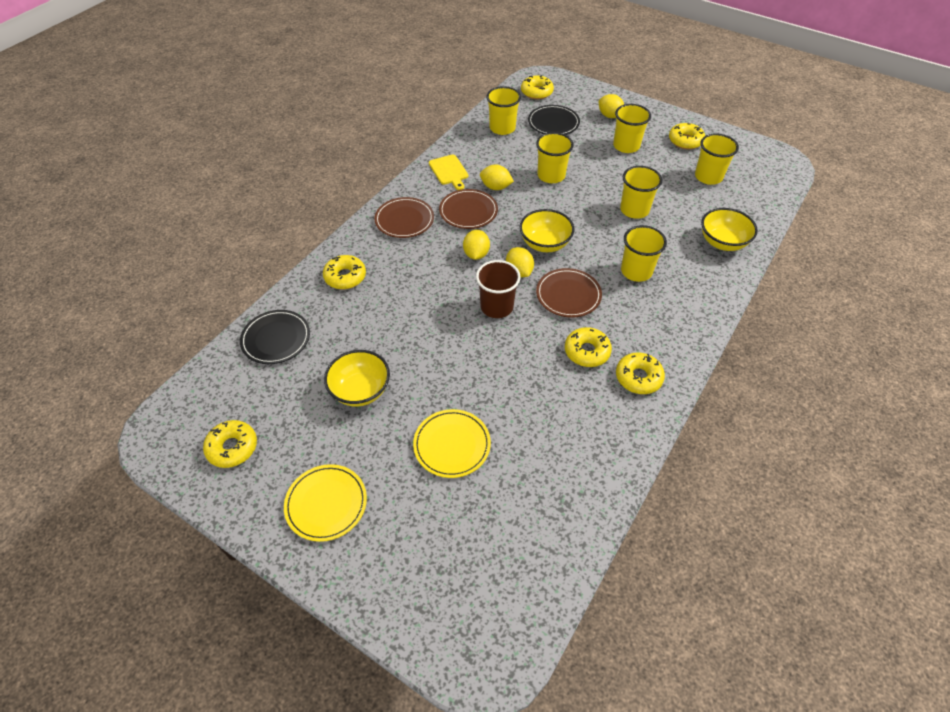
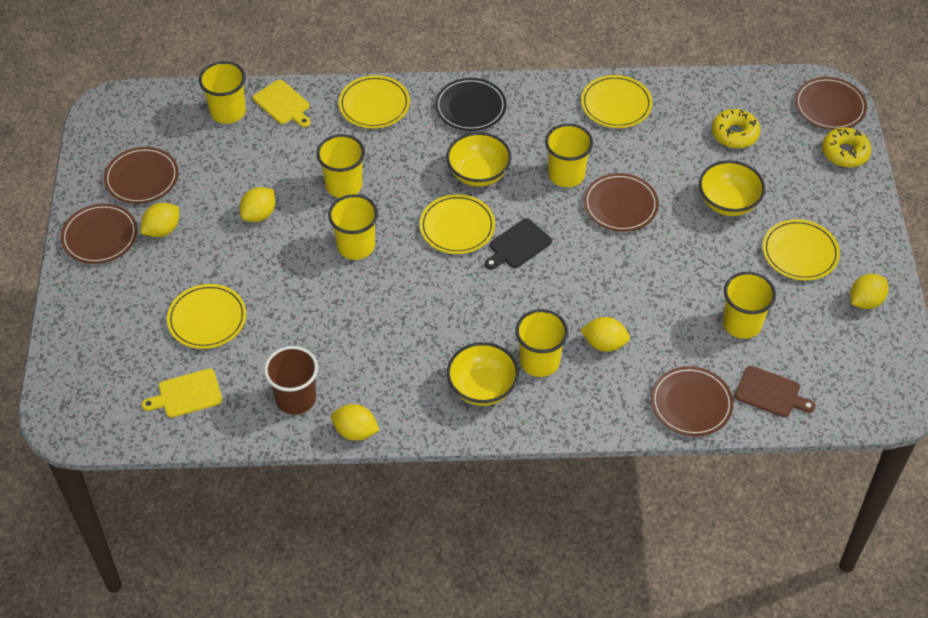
black cutting board: 0 -> 1
black plate: 2 -> 1
brown cutting board: 0 -> 1
brown plate: 3 -> 5
yellow cutting board: 1 -> 2
yellow donut: 6 -> 2
yellow lemon: 4 -> 5
yellow plate: 2 -> 5

